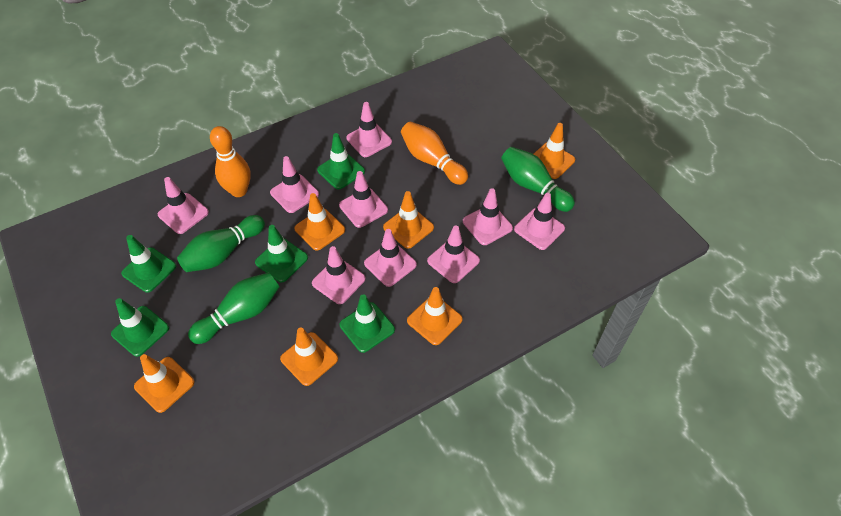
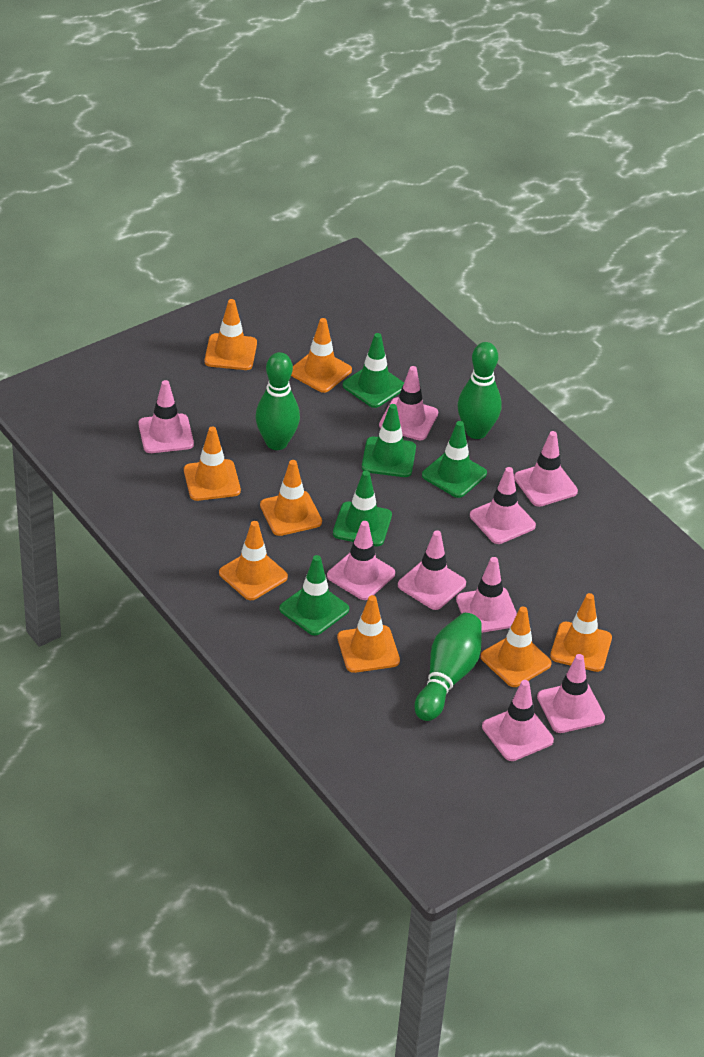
orange bowling pin: 2 -> 0
orange traffic cone: 6 -> 8

